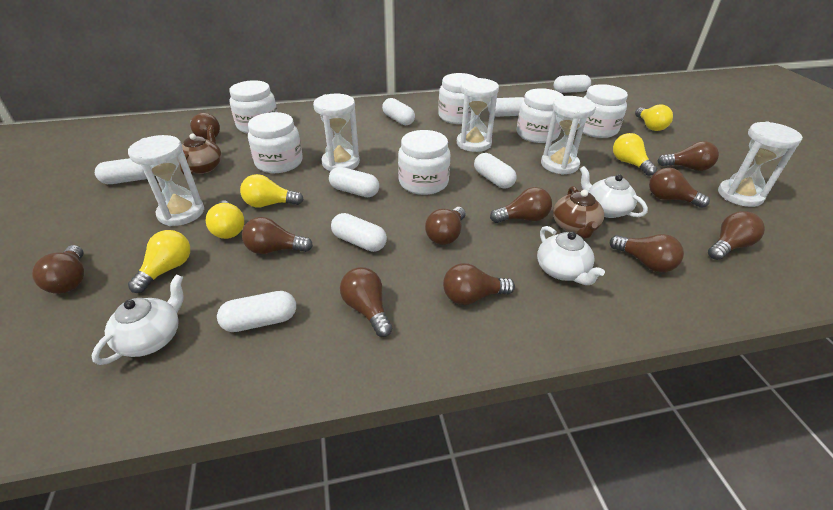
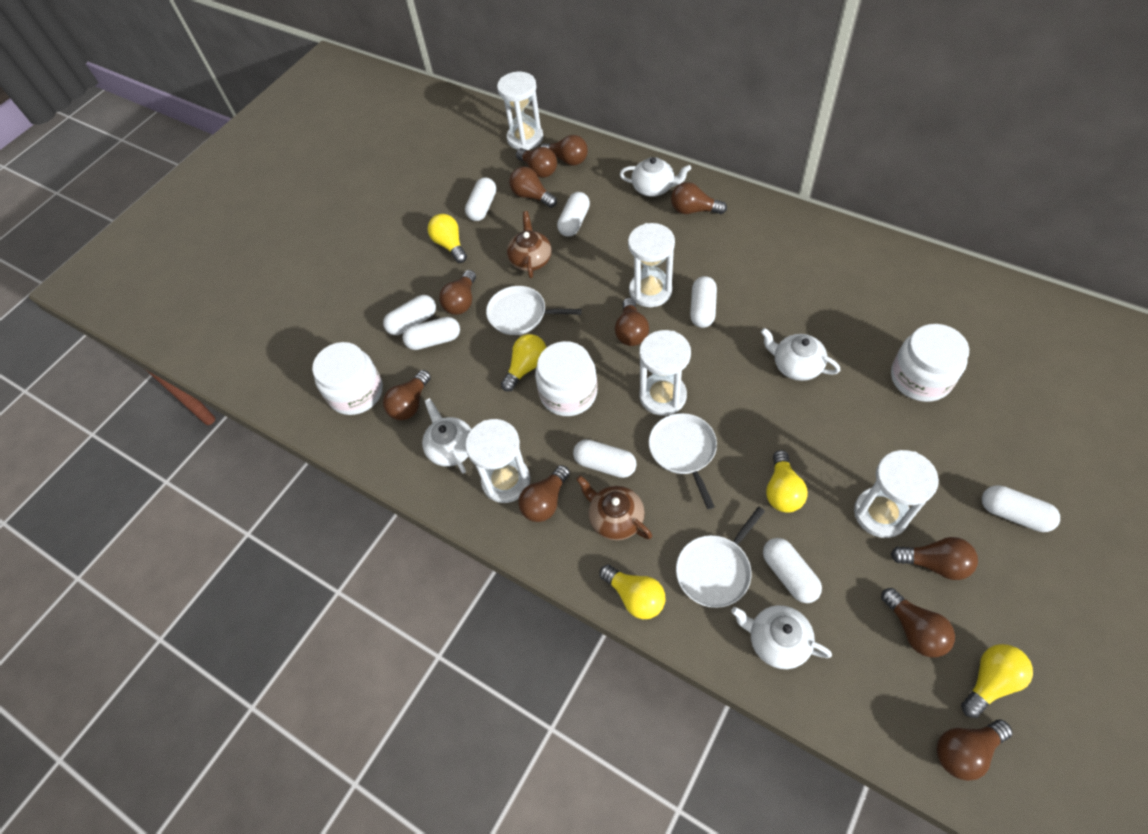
white jar: 6 -> 3
white pan: 0 -> 3
white teapot: 3 -> 4

